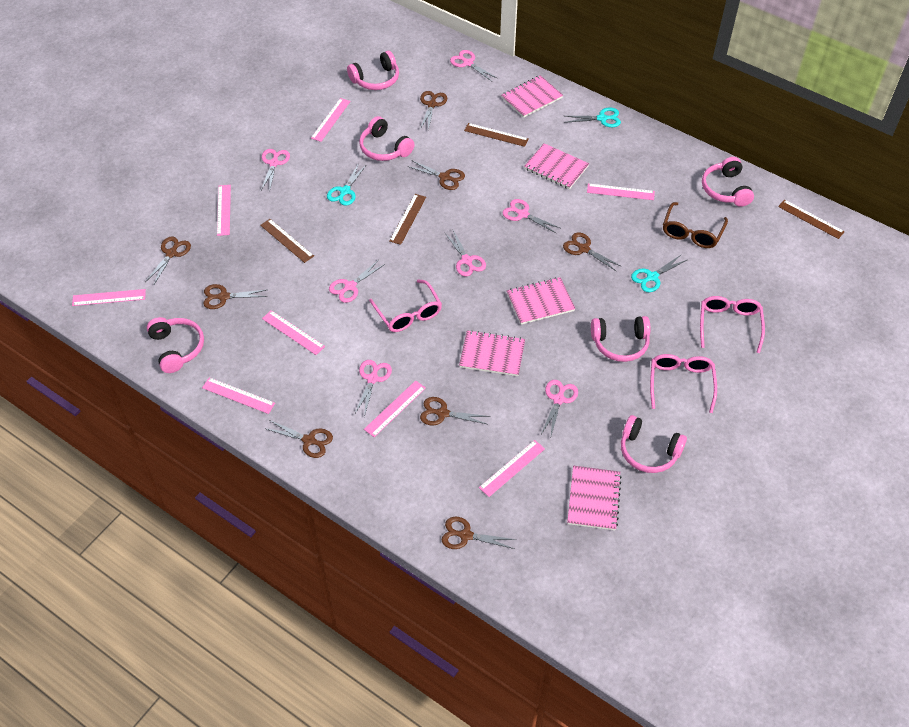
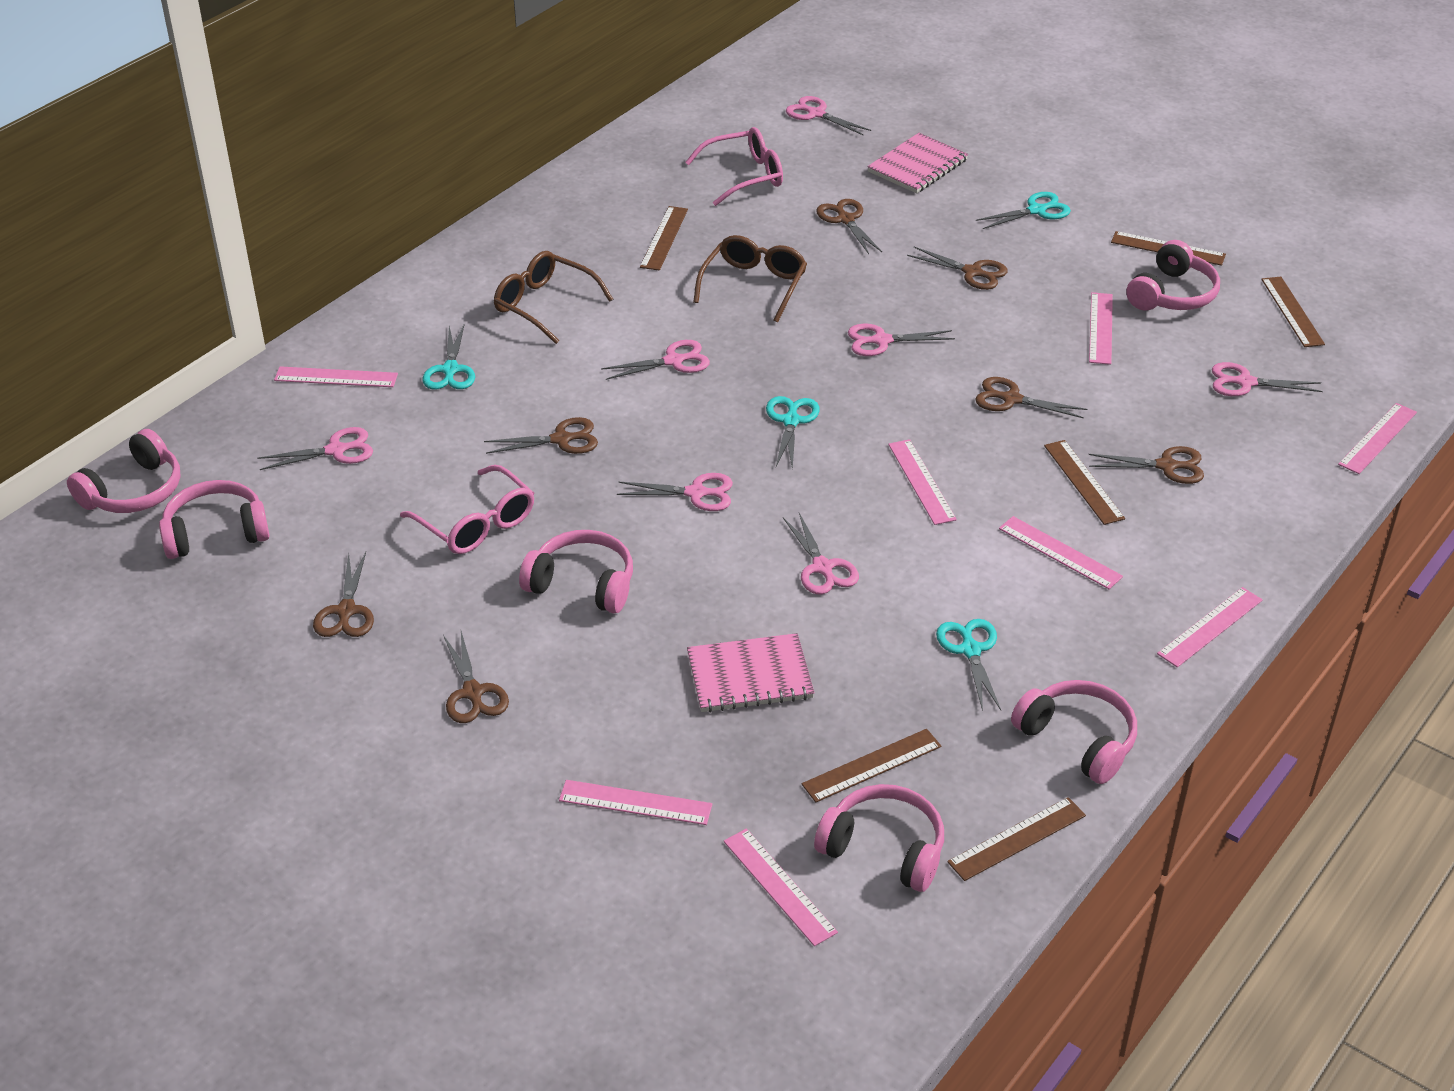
brown glasses: 1 -> 2
brown ruler: 4 -> 6
brown scissors: 8 -> 7
pink glasses: 3 -> 2
pink notebook: 5 -> 2
turquoise scissors: 3 -> 4

